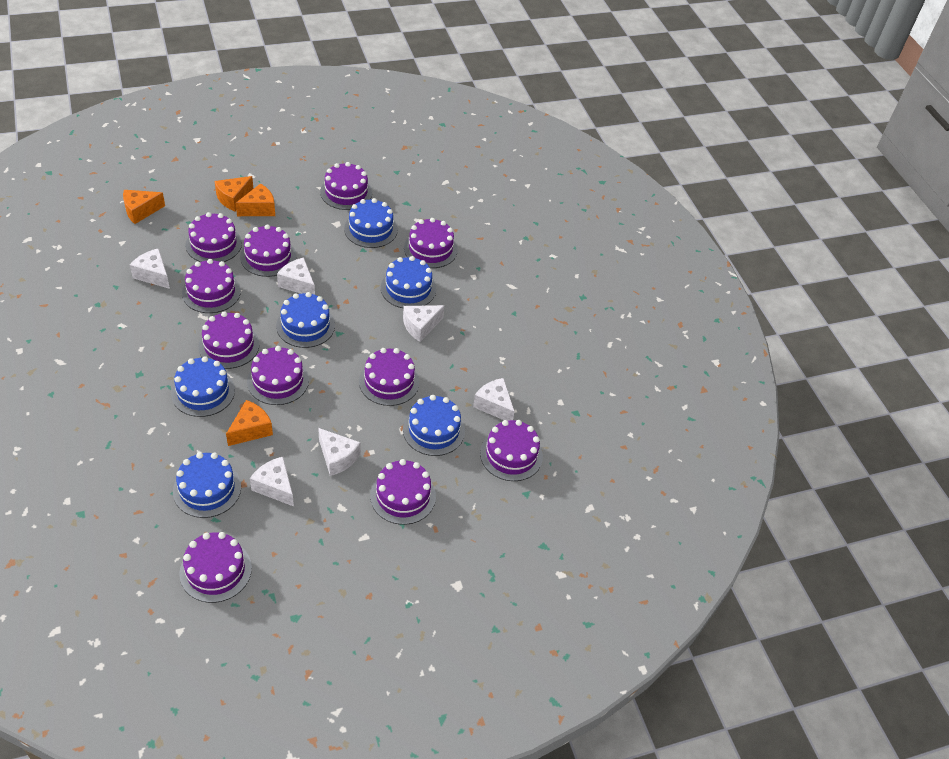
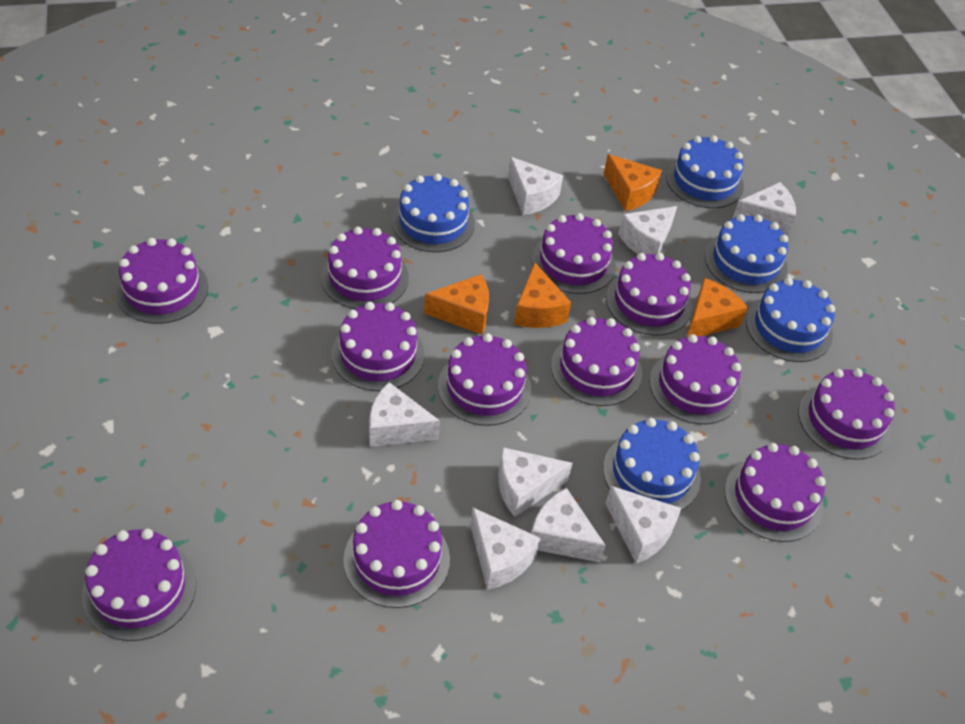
blue cake: 6 -> 5
purple cake: 11 -> 12
white cheese: 6 -> 8

